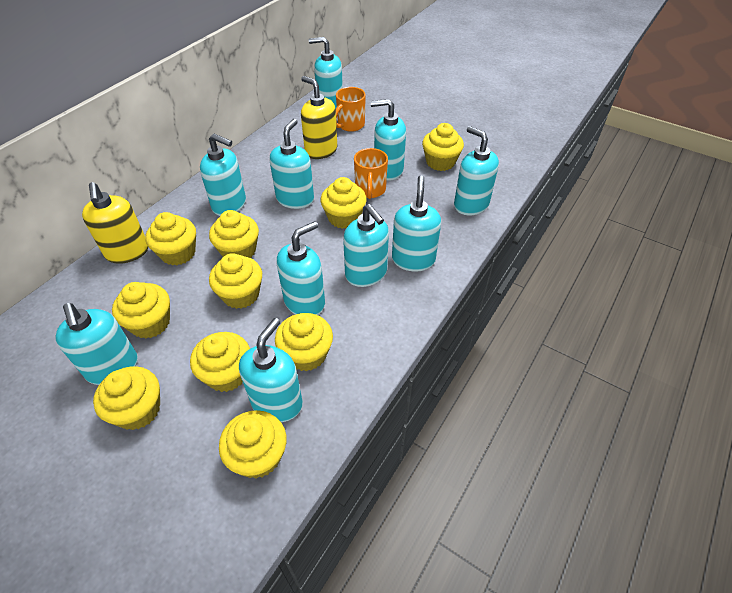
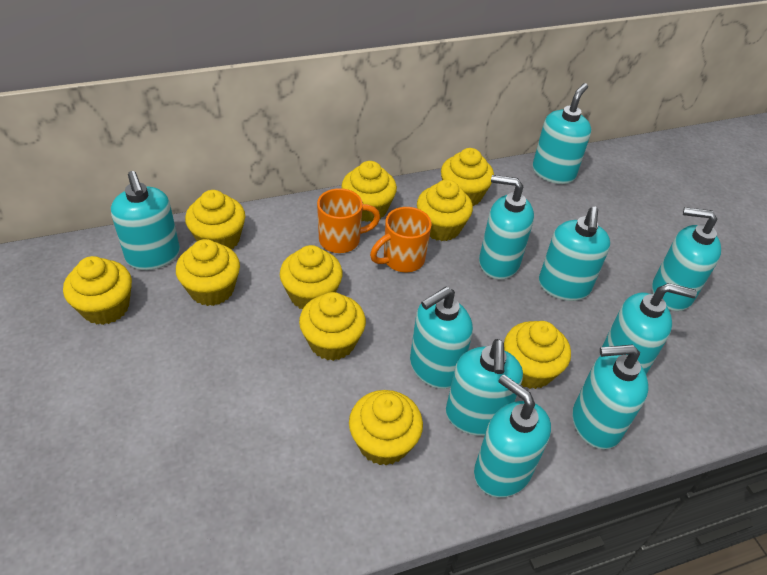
yellow soap dispenser: 2 -> 0

